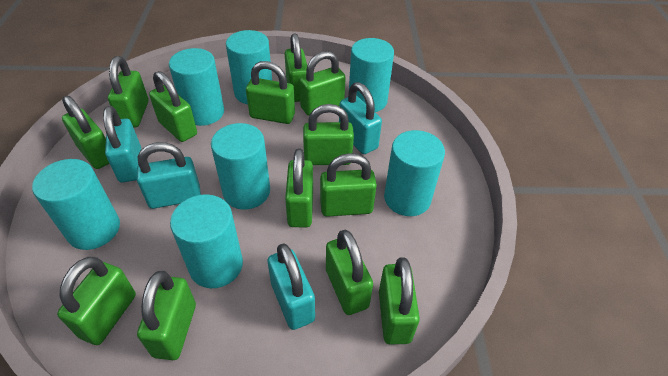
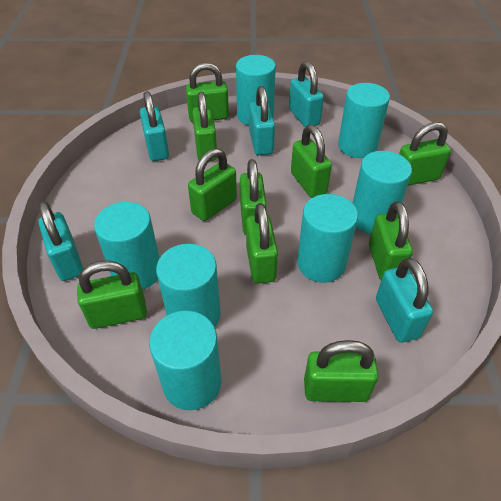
green padlock: 13 -> 10
turquoise padlock: 4 -> 5

